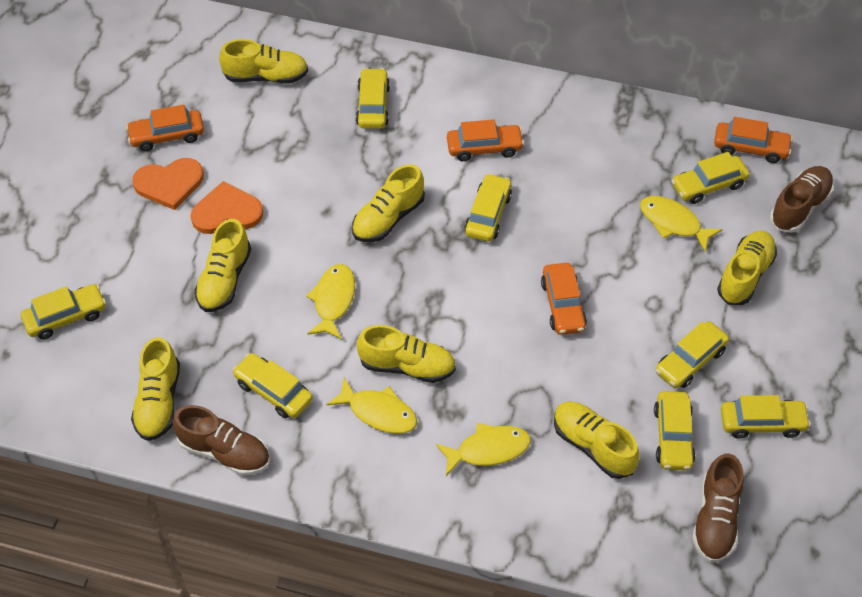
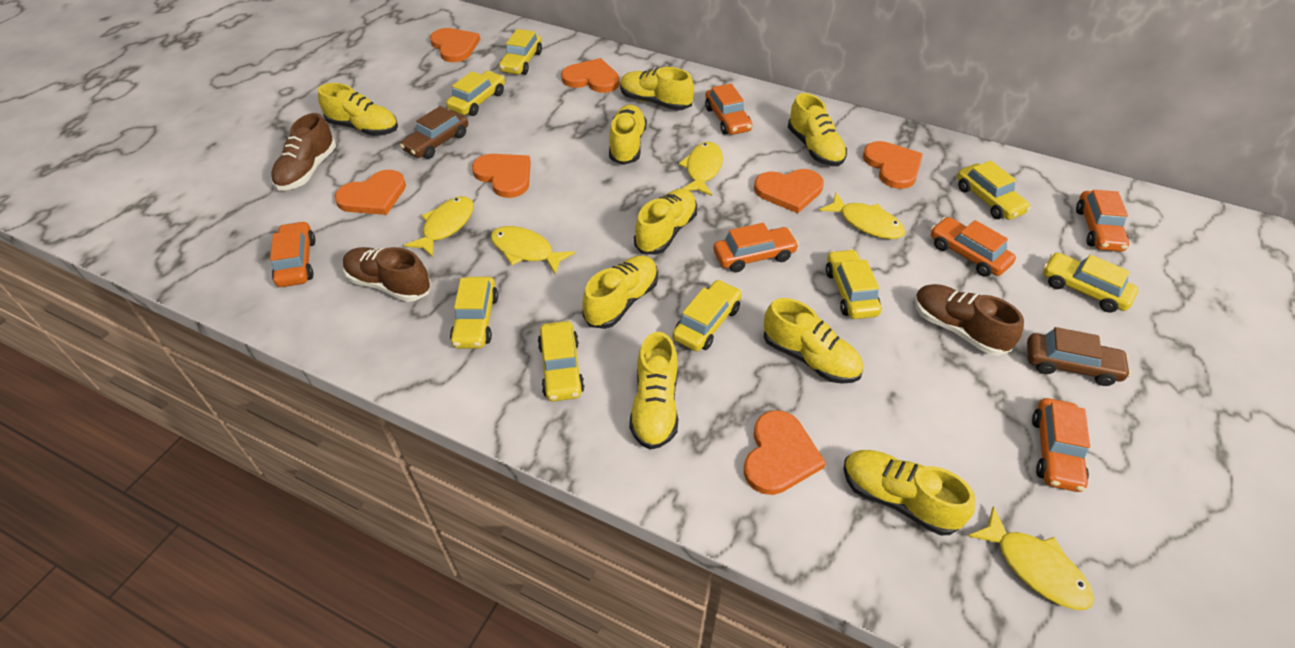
brown car: 0 -> 2
orange car: 4 -> 6
orange heart: 2 -> 7
yellow fish: 4 -> 5
yellow shoe: 7 -> 9

